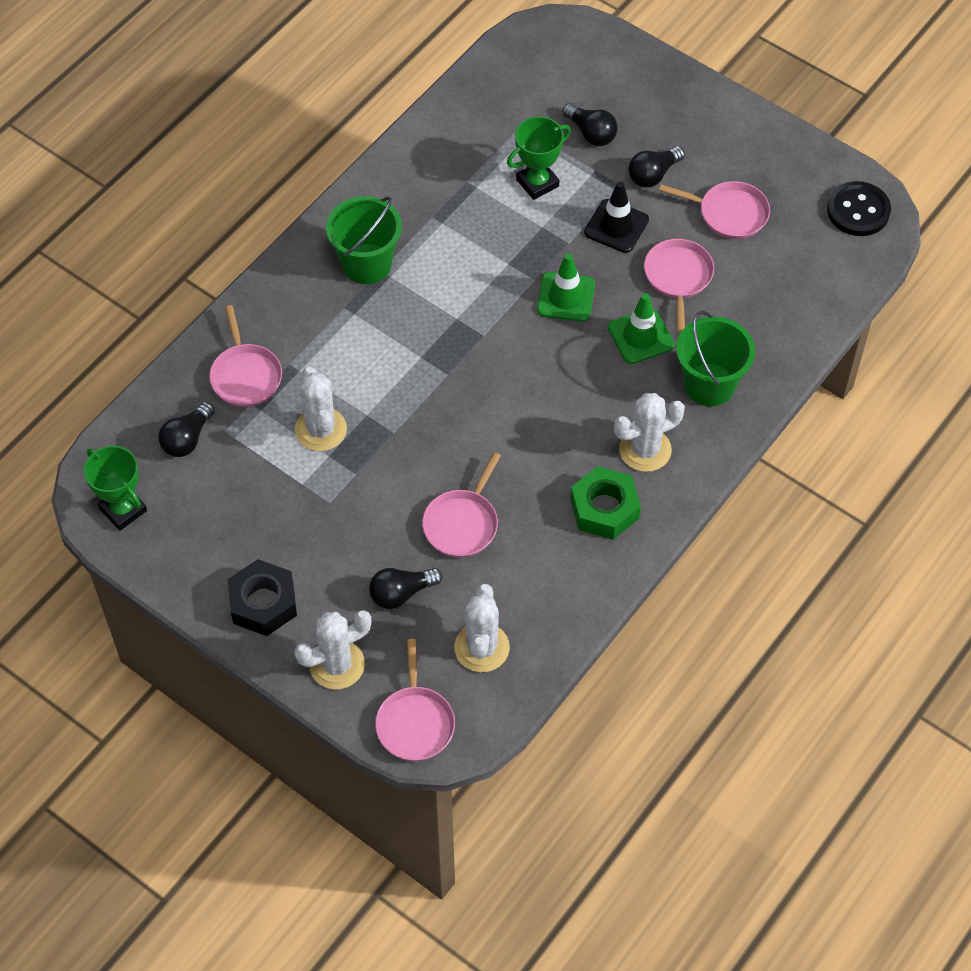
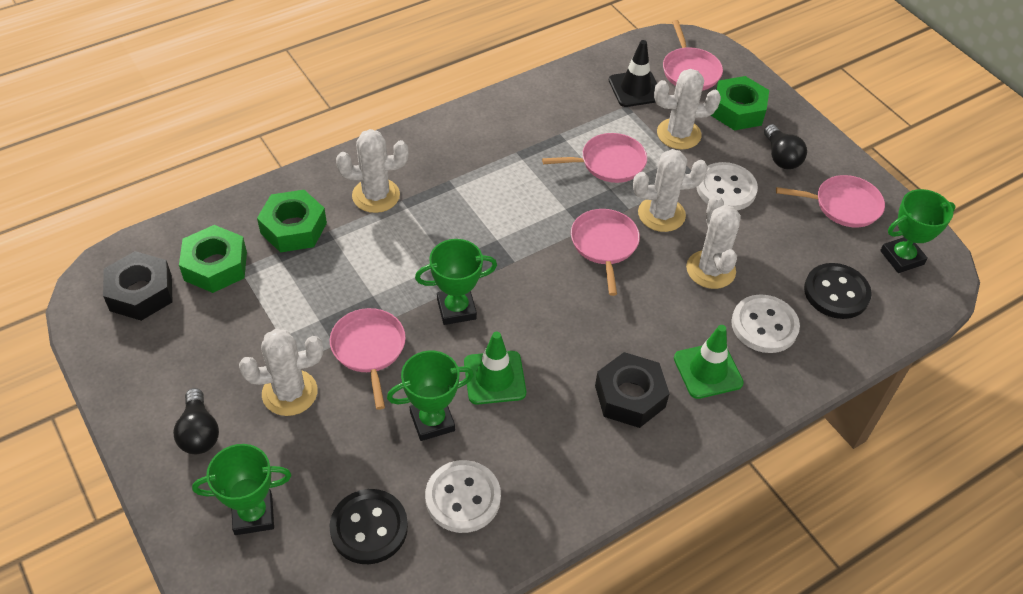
black button: 1 -> 2
black light bulb: 4 -> 2
black nut: 1 -> 2
green bucket: 2 -> 0
green nut: 1 -> 3
green trophy: 2 -> 4
white button: 0 -> 3
white cactus: 4 -> 5

